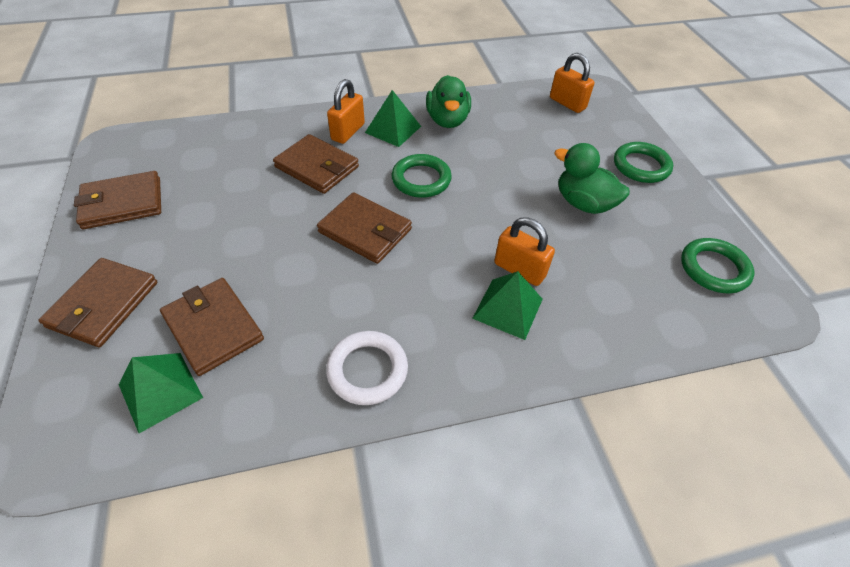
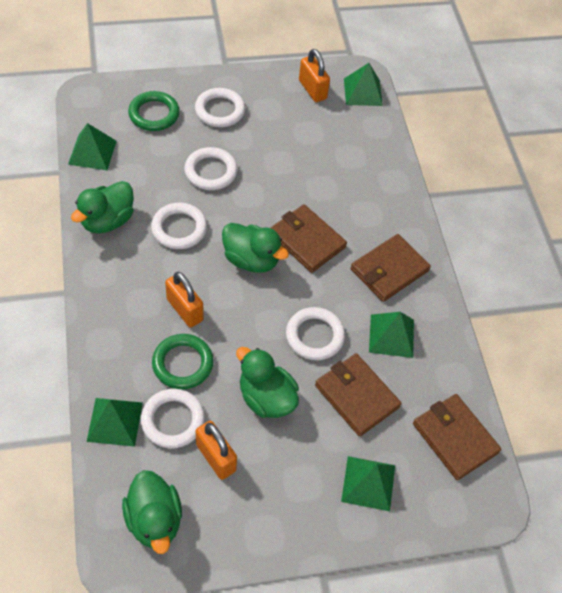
brown wallet: 5 -> 4
green duck: 2 -> 4
green pyramid: 3 -> 5
green ring: 3 -> 2
white ring: 1 -> 5

